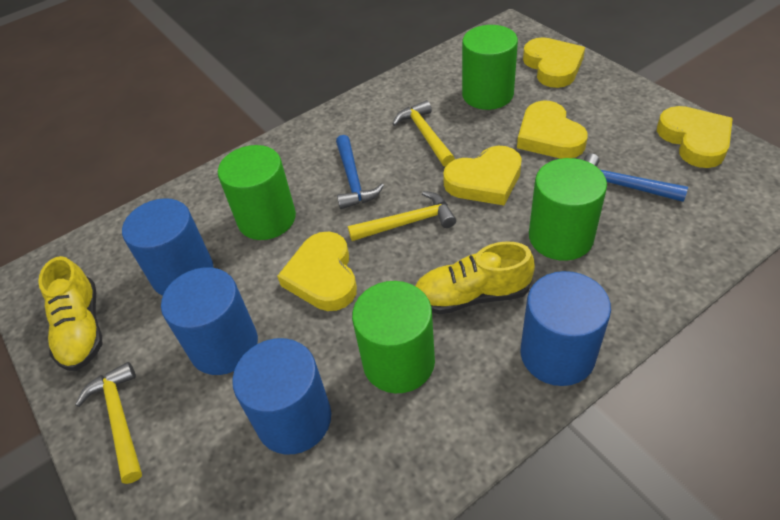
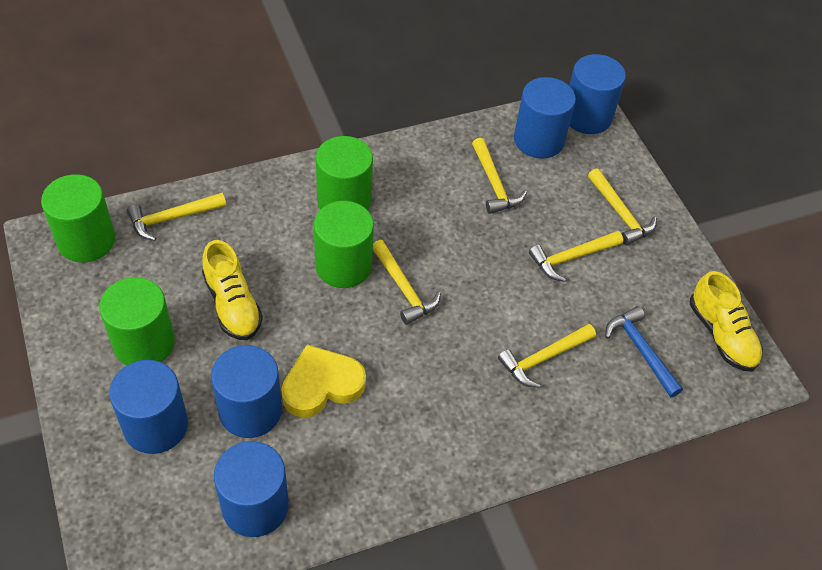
blue cylinder: 4 -> 5
blue hammer: 2 -> 1
yellow hammer: 3 -> 6
yellow heart: 5 -> 1

